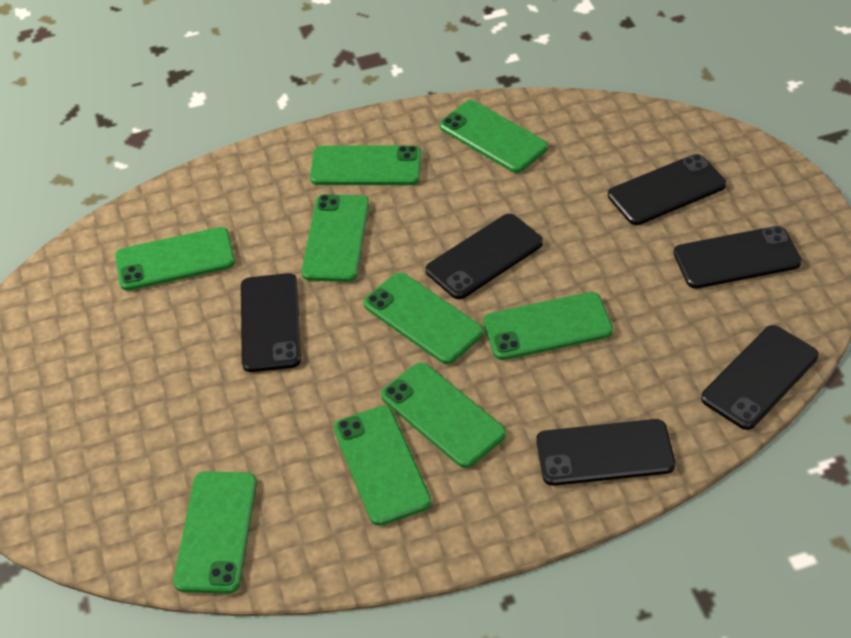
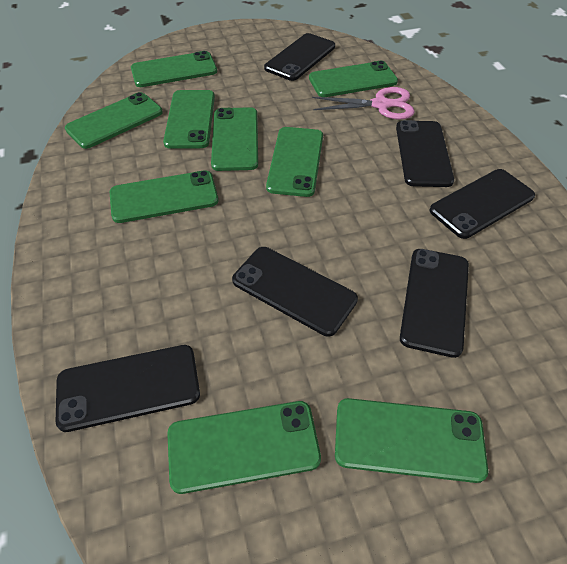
pink scissors: 0 -> 1

